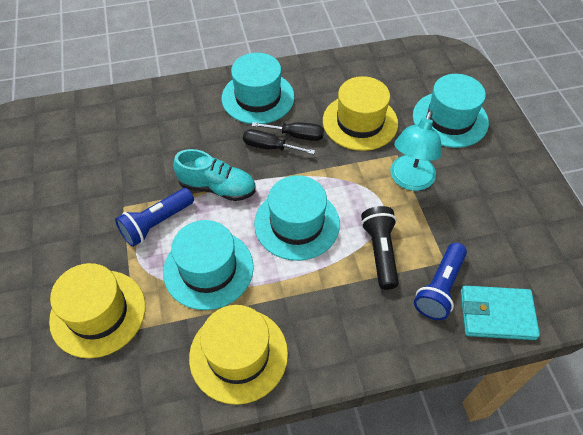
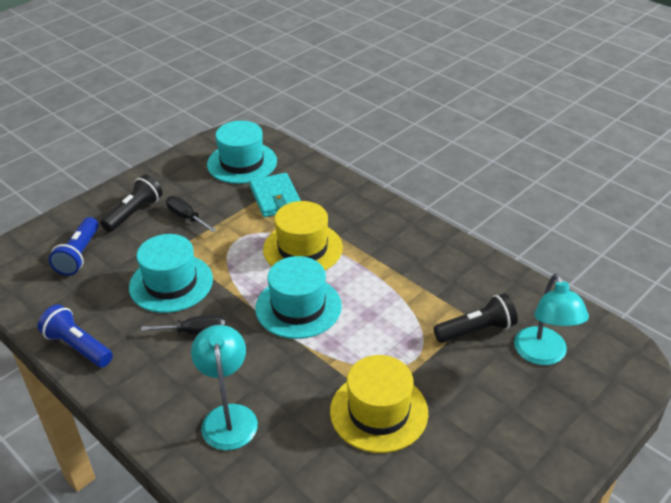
black flashlight: 1 -> 2
turquoise hat: 4 -> 3
turquoise lamp: 1 -> 2
turquoise shoe: 1 -> 0
yellow hat: 3 -> 2

